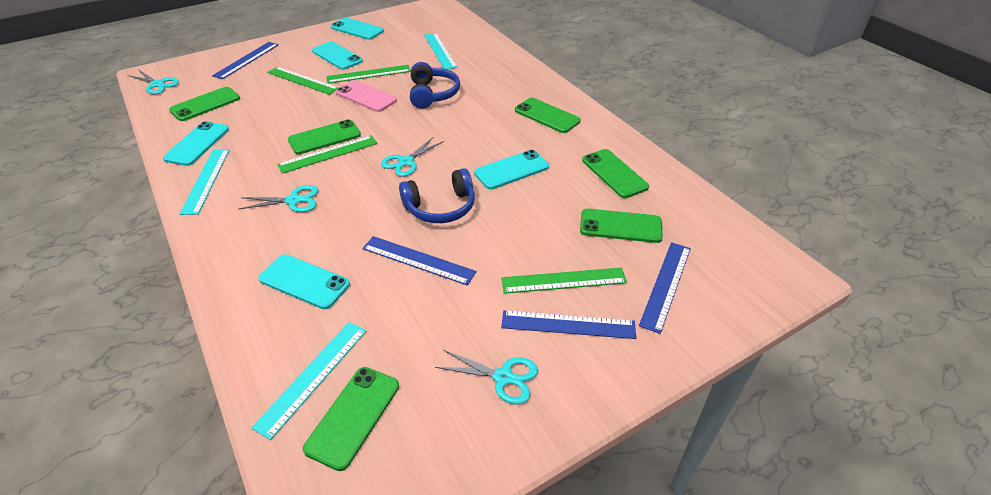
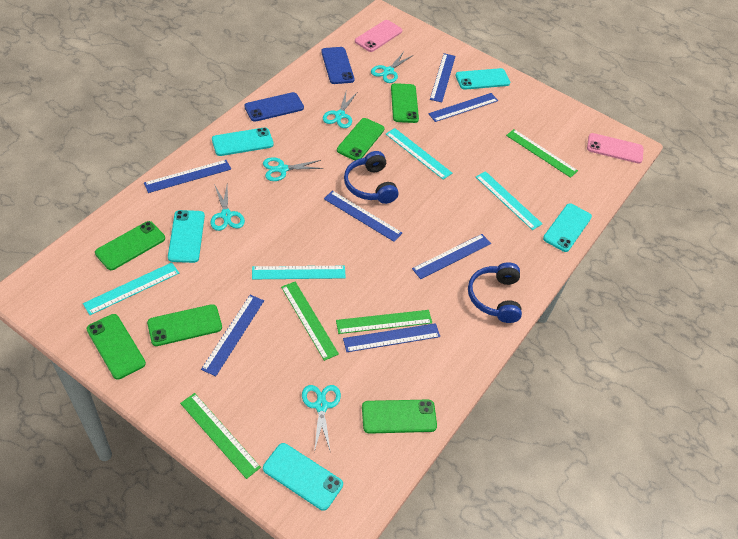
blue phone: 0 -> 2
blue ruler: 4 -> 7
pink phone: 1 -> 2
turquoise ruler: 3 -> 4
turquoise scissors: 4 -> 5

